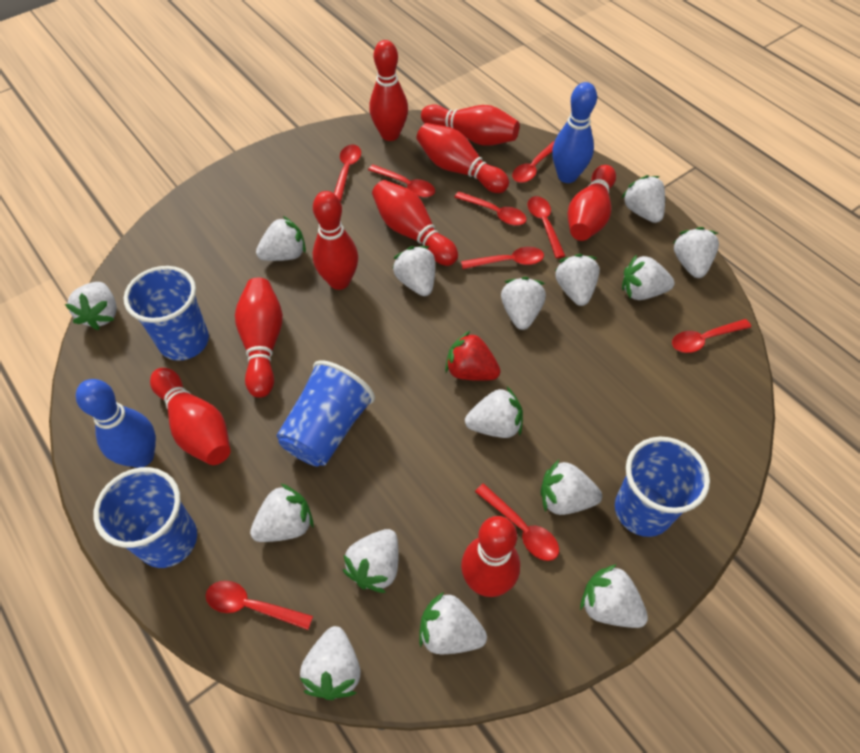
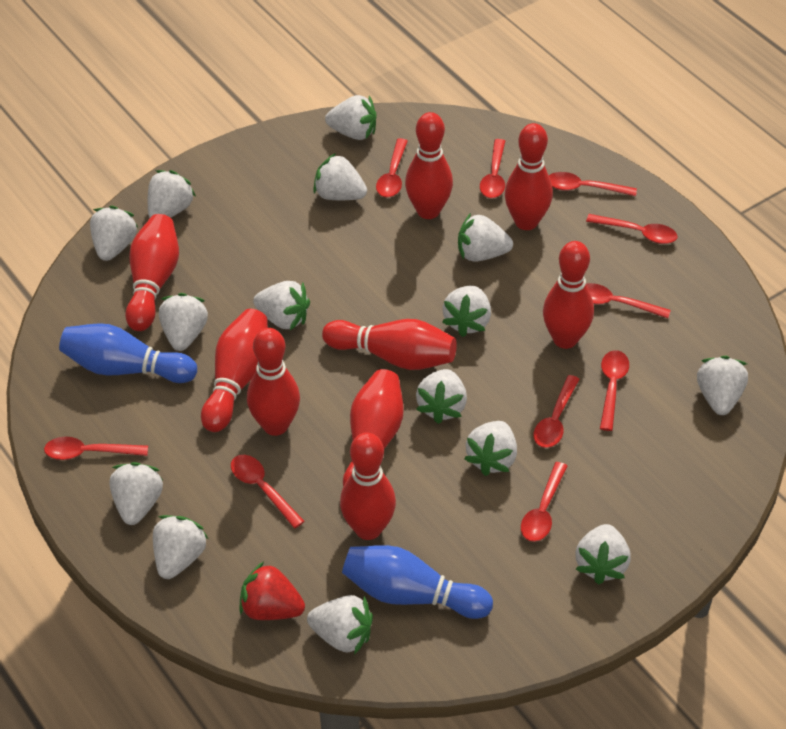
blue cup: 4 -> 0
red spoon: 9 -> 10

